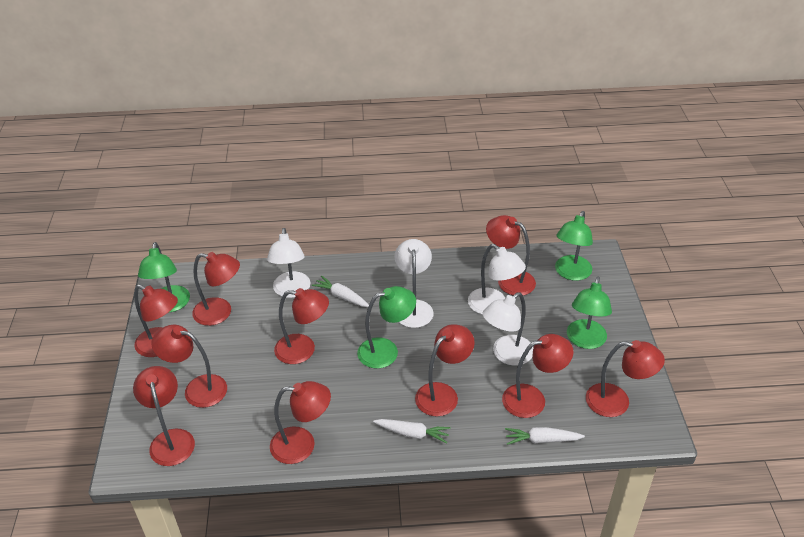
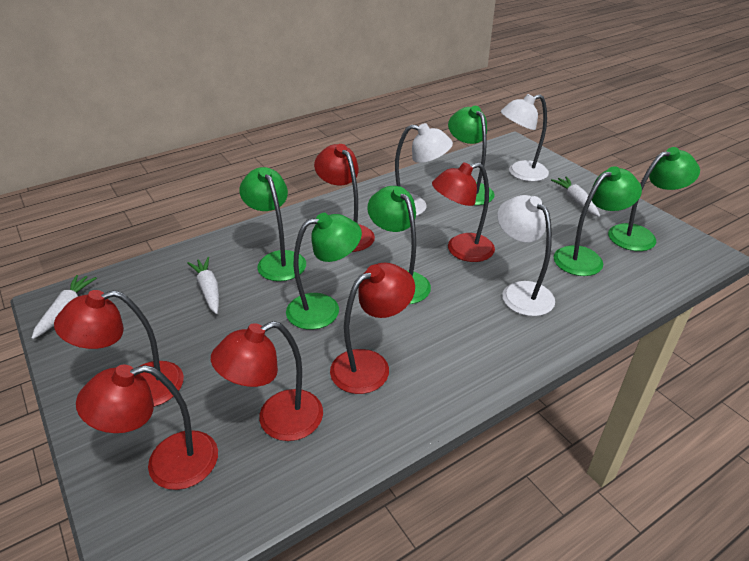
green lamp: 4 -> 6
red lamp: 10 -> 6
white lamp: 4 -> 3

